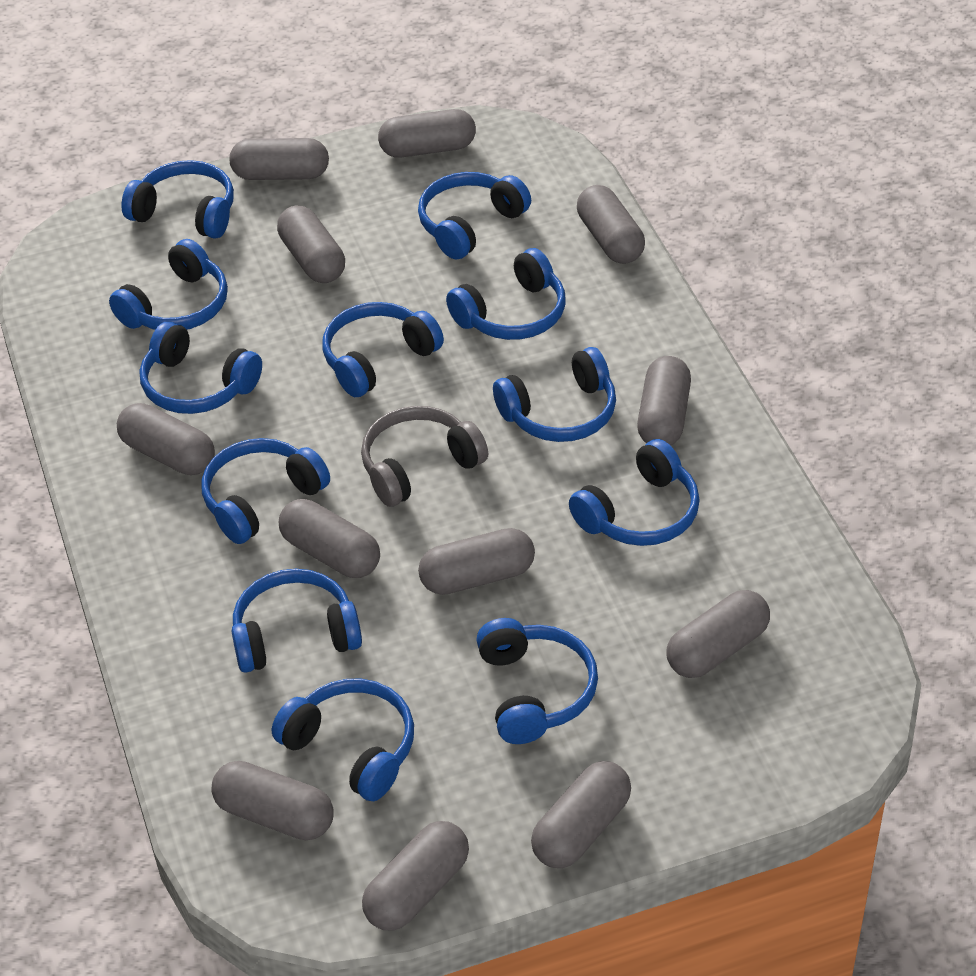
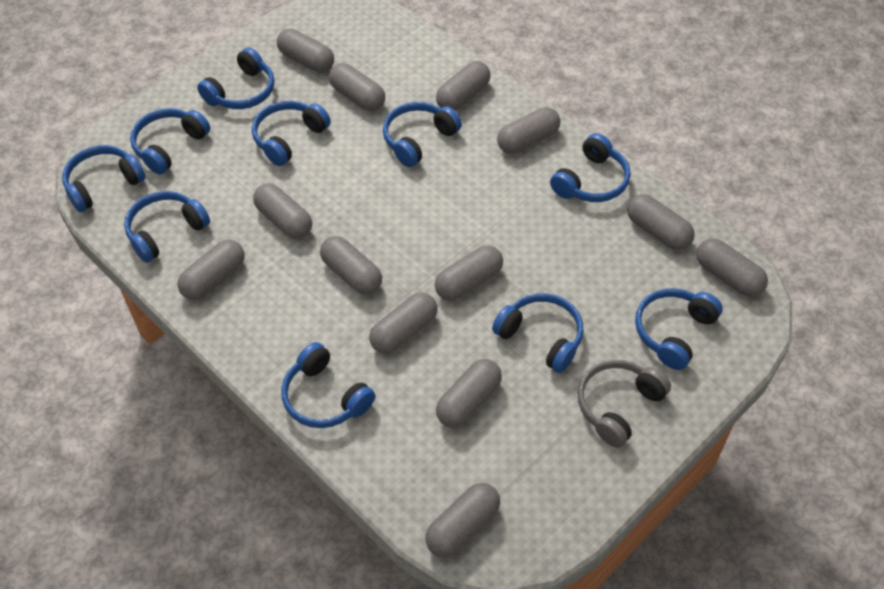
blue headphones: 12 -> 10
grey capsule: 12 -> 13

